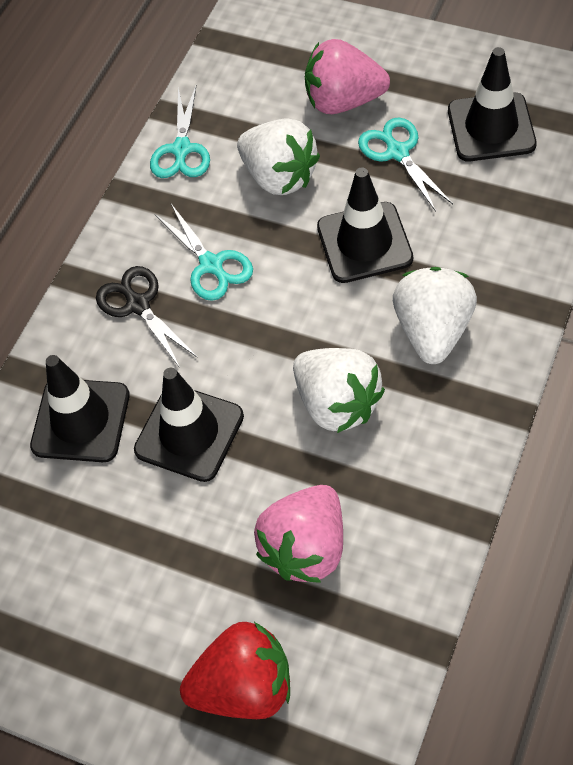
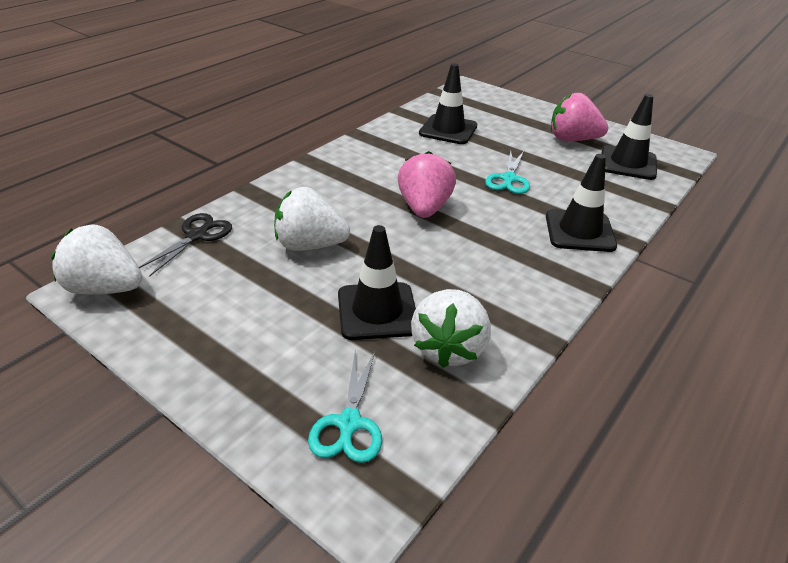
red strawberry: 1 -> 0
turquoise scissors: 3 -> 2

